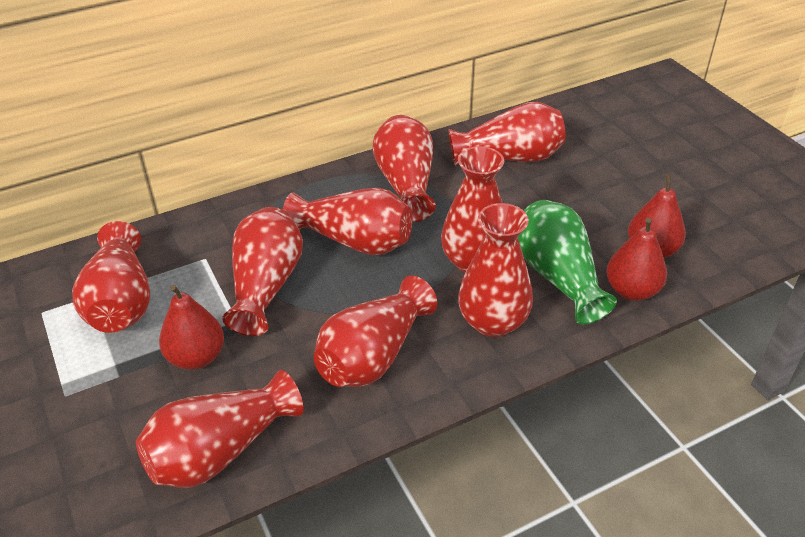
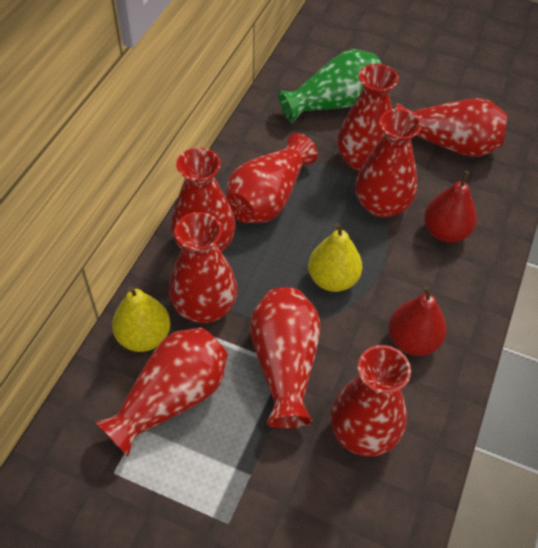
red pear: 3 -> 2
yellow pear: 0 -> 2

